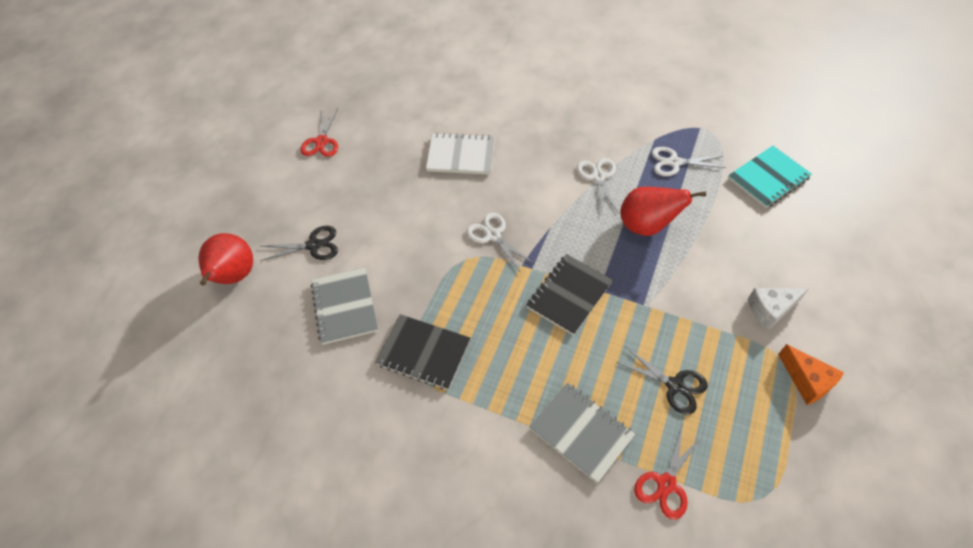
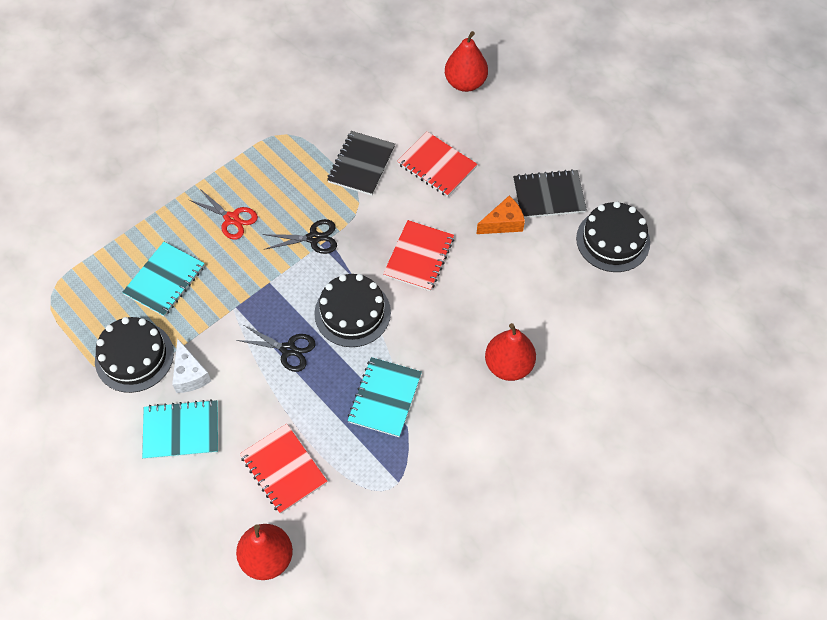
black cake: 0 -> 3
grey notebook: 2 -> 0
red notebook: 0 -> 3
red pear: 2 -> 3
red scissors: 2 -> 1
turquoise notebook: 1 -> 3
white notebook: 1 -> 0
white scissors: 3 -> 0

